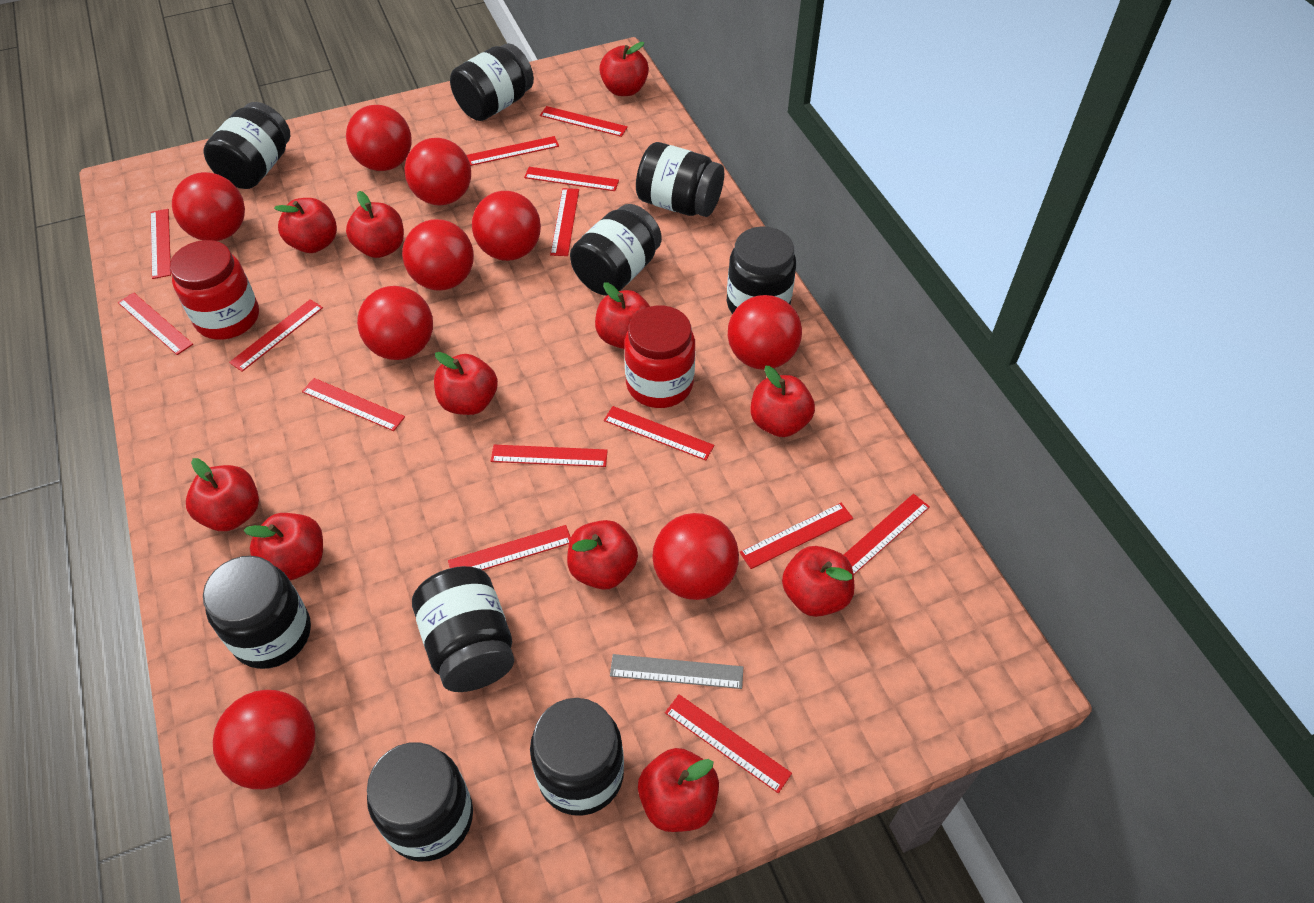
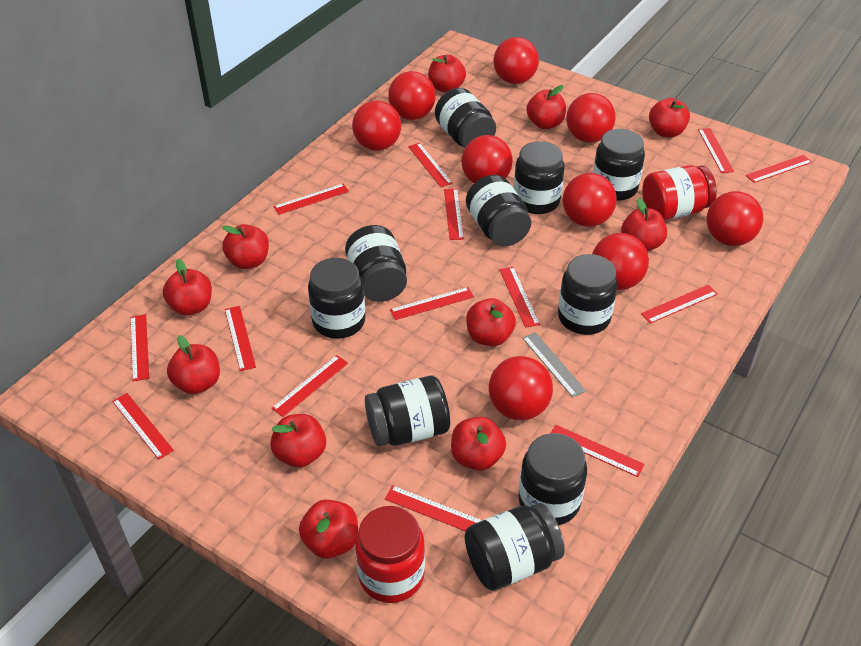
black jar: 9 -> 10

